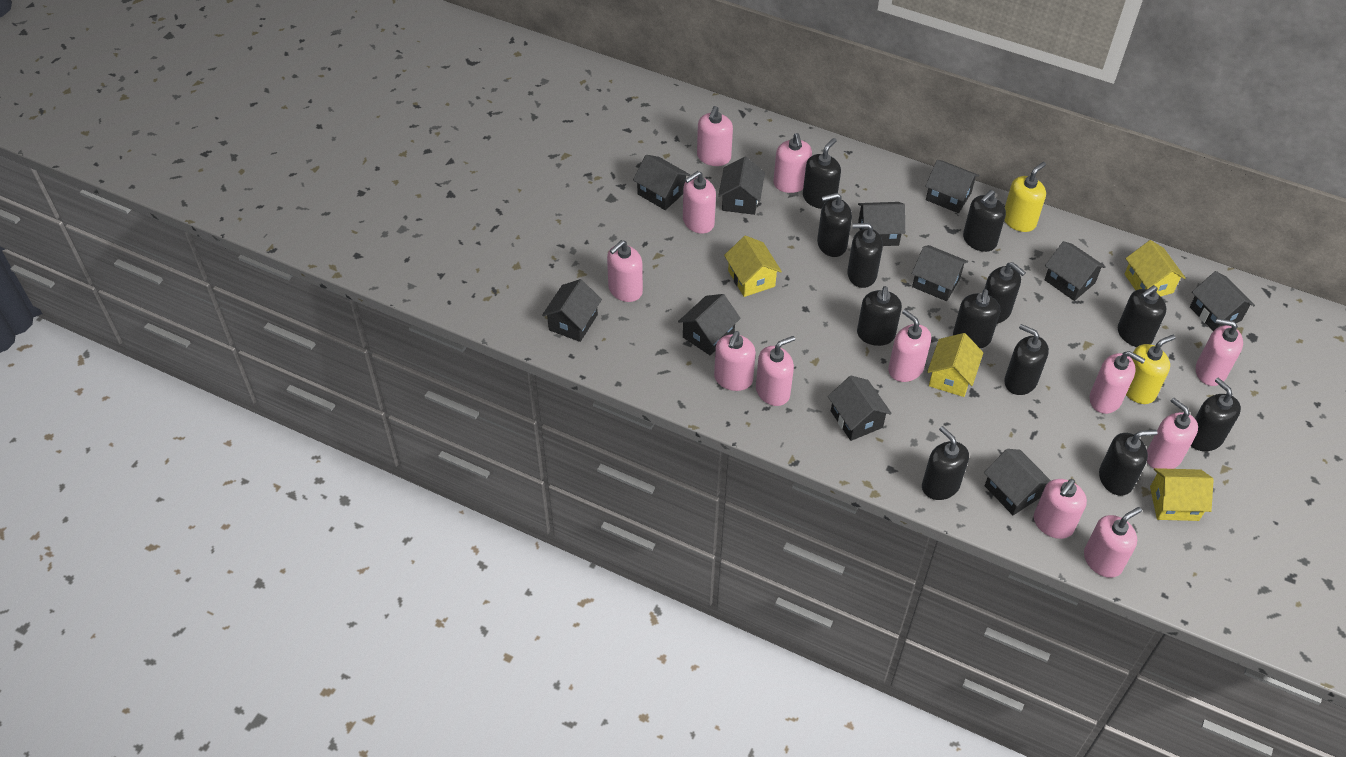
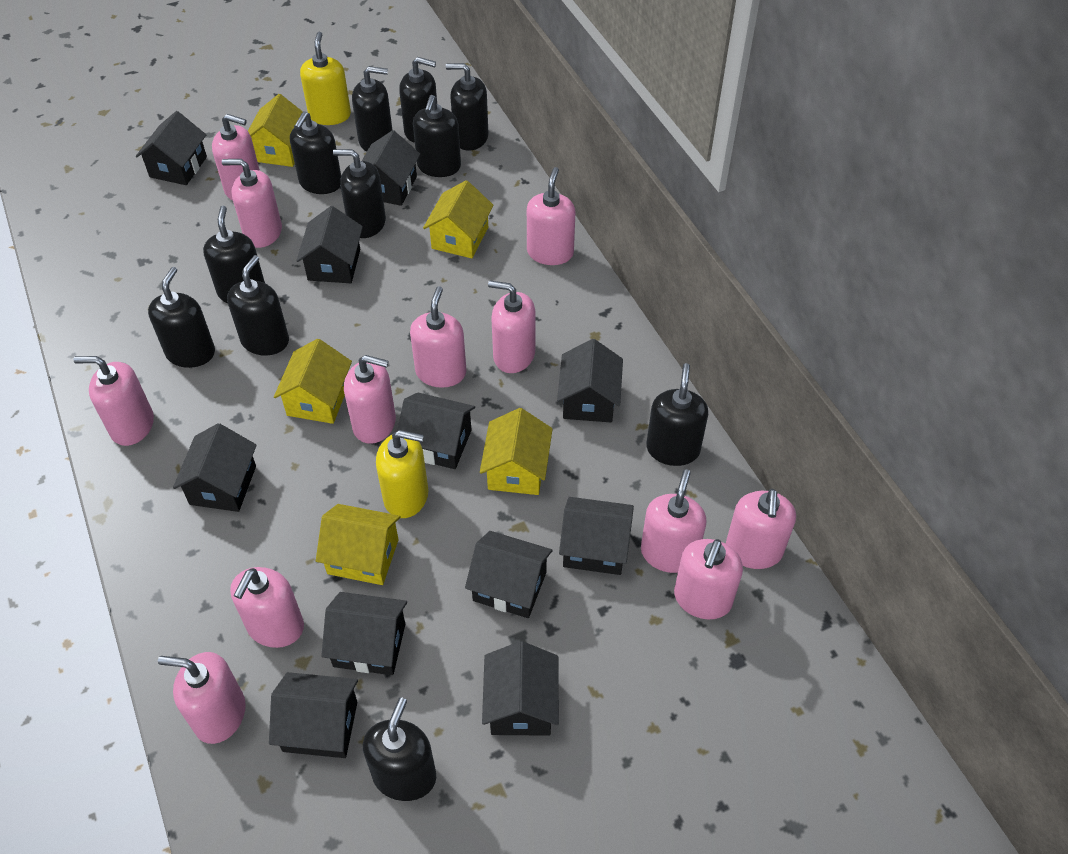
black soap dispenser: 12 -> 11
yellow house: 4 -> 5

